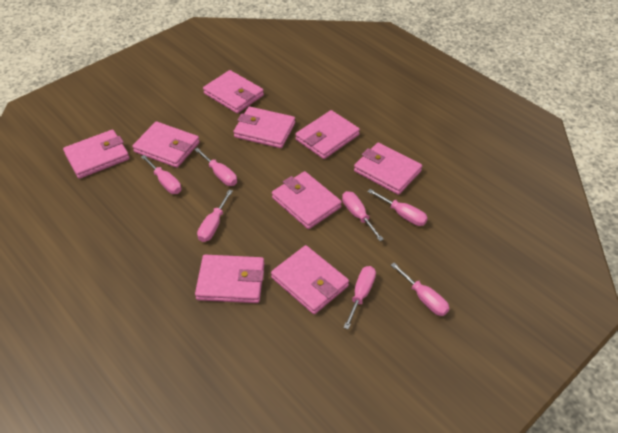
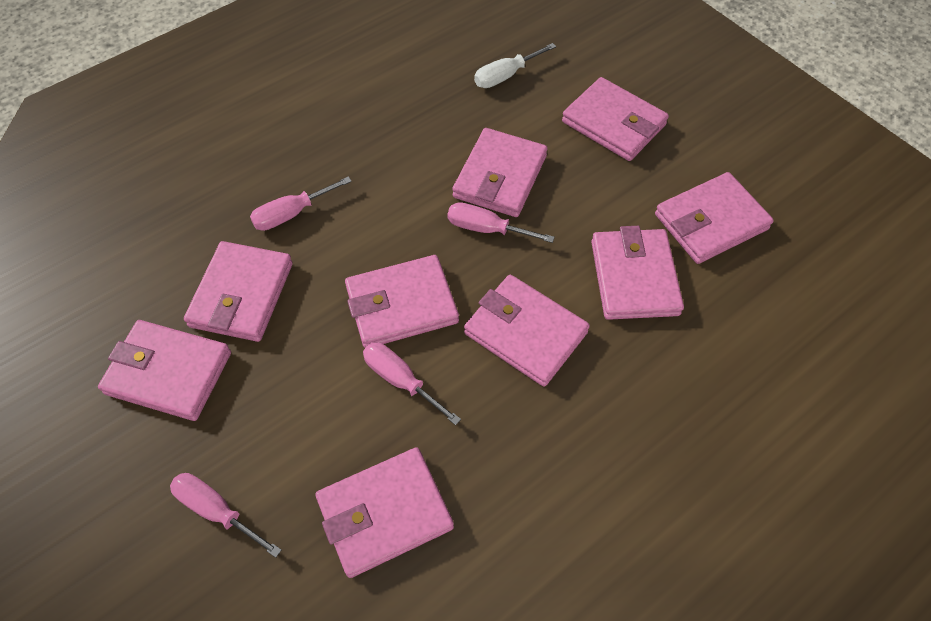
pink screwdriver: 7 -> 4
white screwdriver: 0 -> 1

